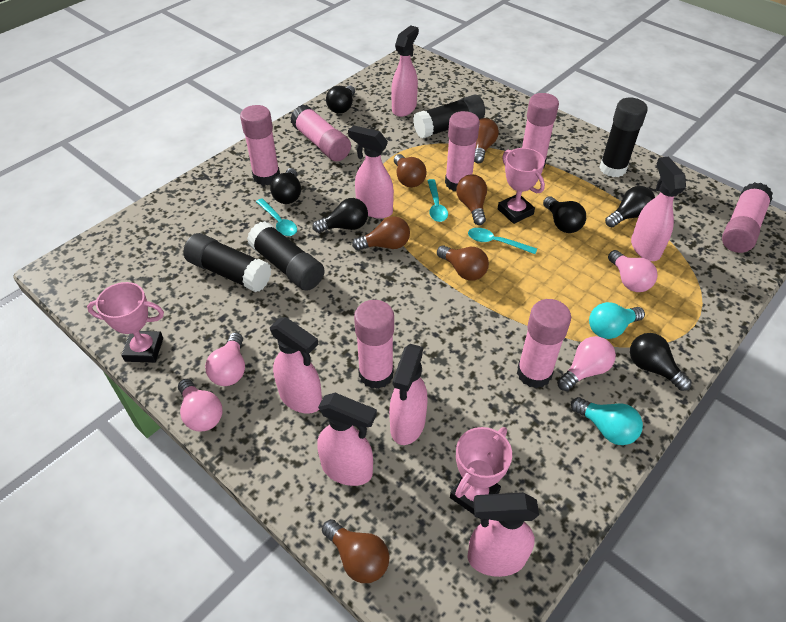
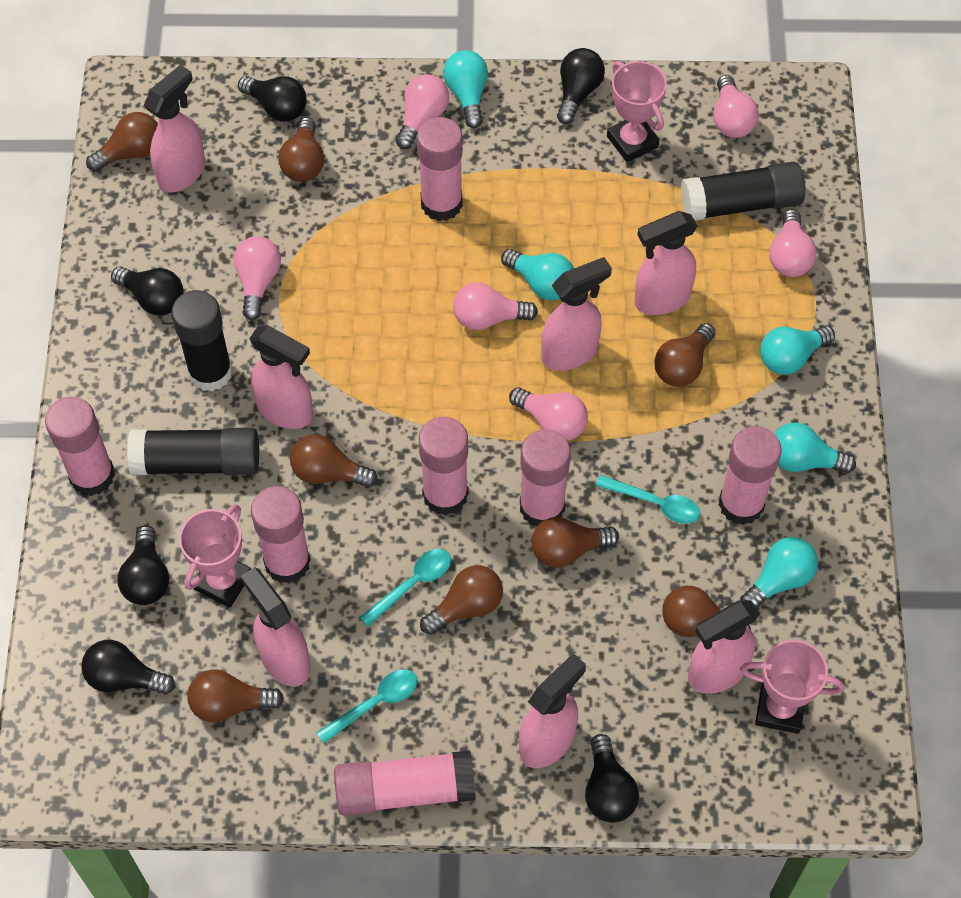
black glue stick: 4 -> 3
brown light bulb: 6 -> 8
pink light bulb: 4 -> 6
turquoise light bulb: 2 -> 5

